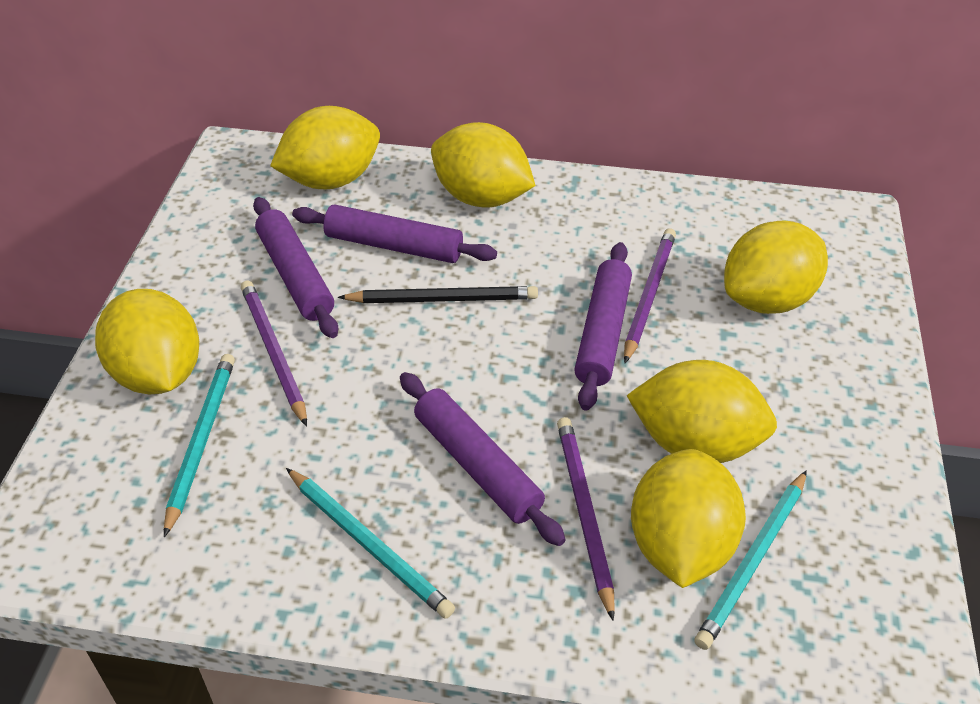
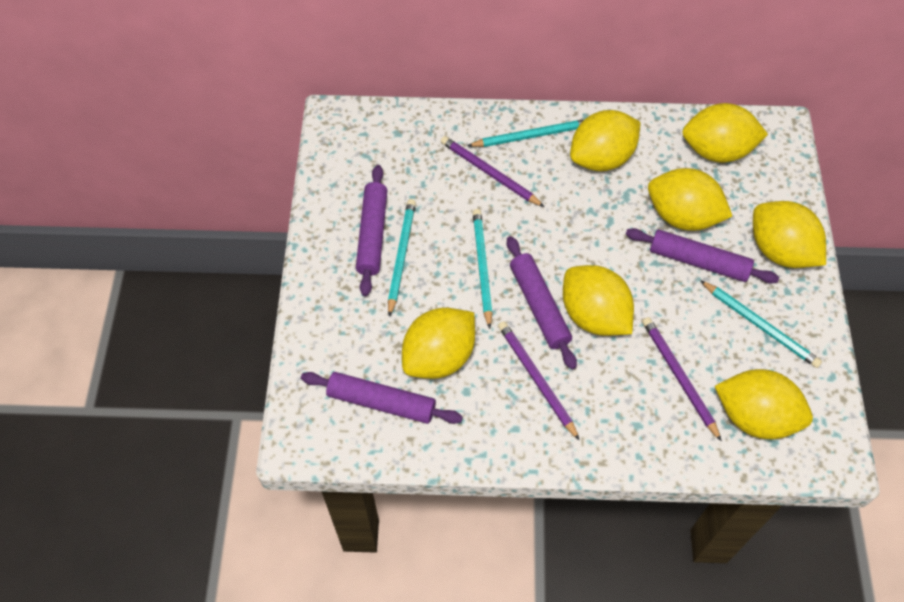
black pencil: 1 -> 0
turquoise pencil: 3 -> 4
yellow lemon: 6 -> 7

